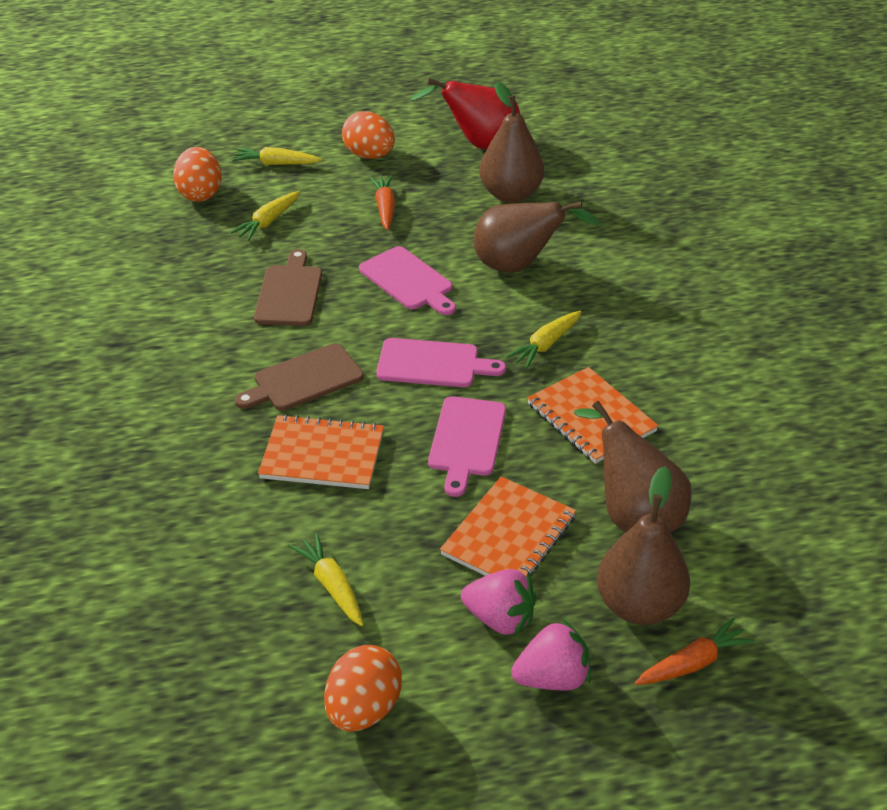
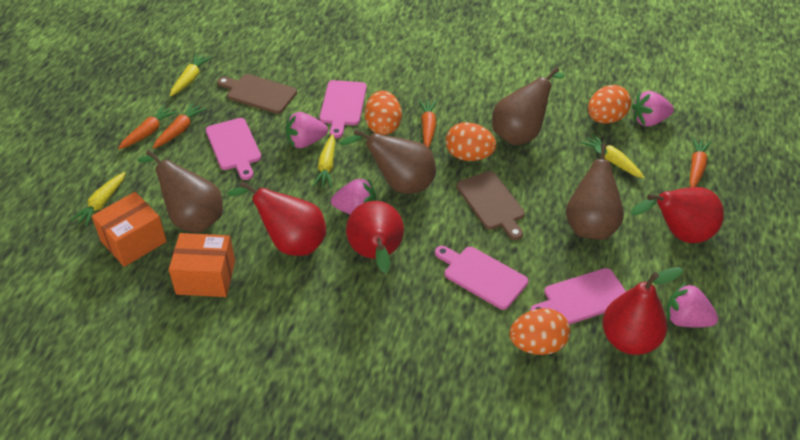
orange box: 0 -> 2
orange carrot: 2 -> 4
orange egg: 3 -> 4
orange notebook: 3 -> 0
pink cutting board: 3 -> 4
pink strawberry: 2 -> 4
red pear: 1 -> 4

